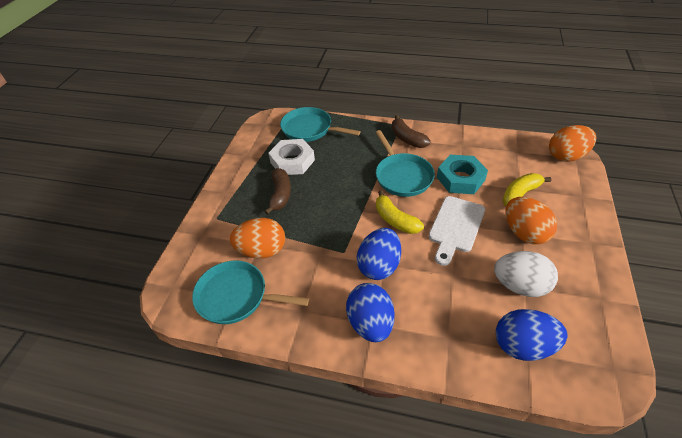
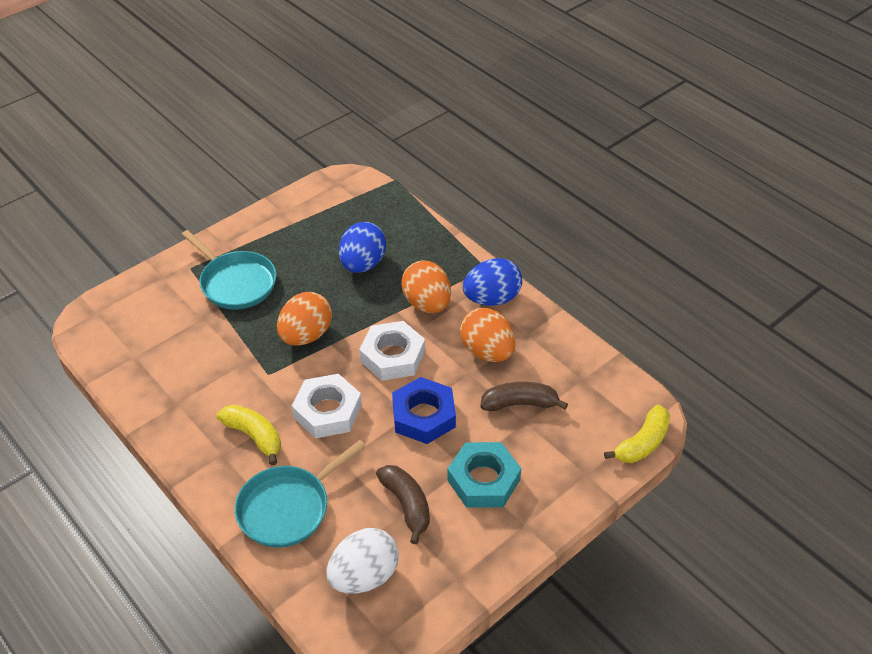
blue egg: 3 -> 2
blue nut: 0 -> 1
turquoise pan: 3 -> 2
white cutting board: 1 -> 0
white nut: 1 -> 2

